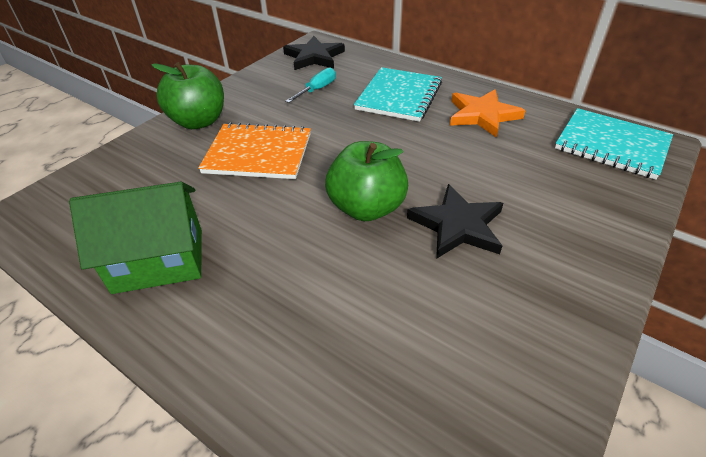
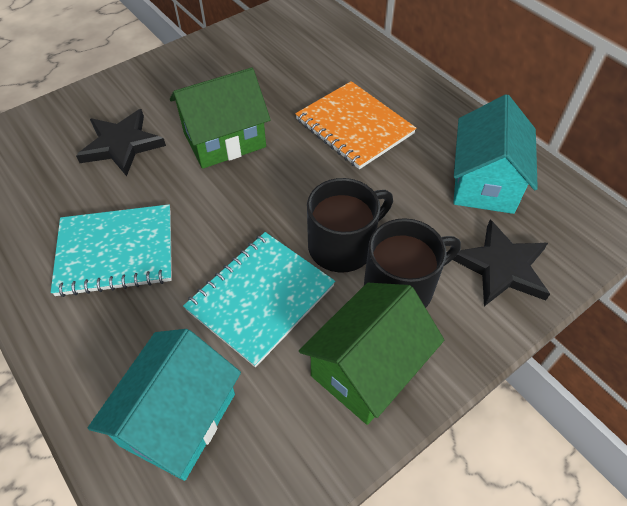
black mug: 0 -> 2
green apple: 2 -> 0
green house: 1 -> 2
orange star: 1 -> 0
turquoise house: 0 -> 2
turquoise screwdriver: 1 -> 0

